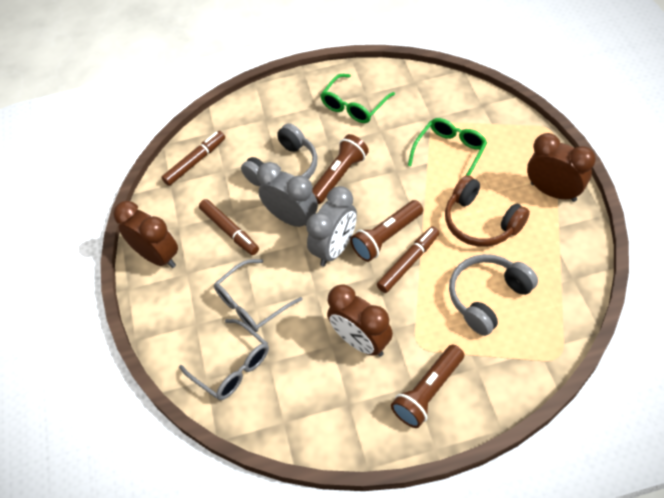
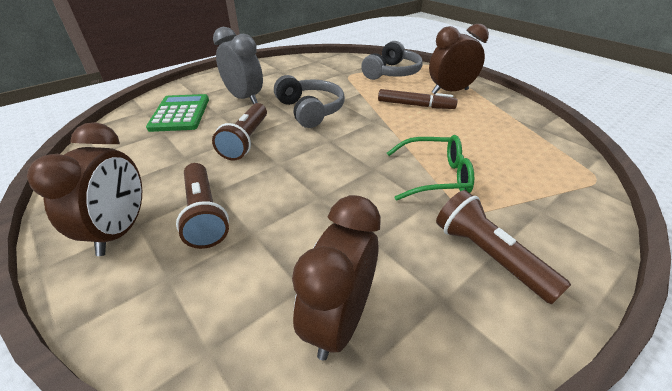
brown headphones: 1 -> 0
brown marker: 3 -> 1
green calculator: 0 -> 1
green glasses: 2 -> 1
grey clock: 2 -> 1
grey glasses: 2 -> 0

